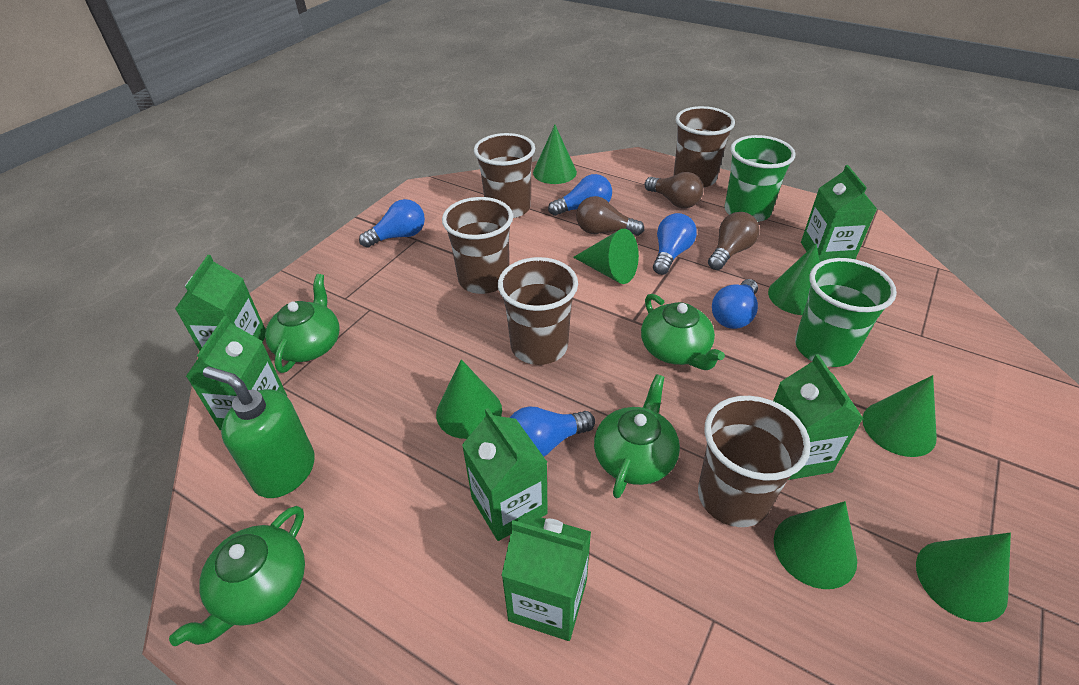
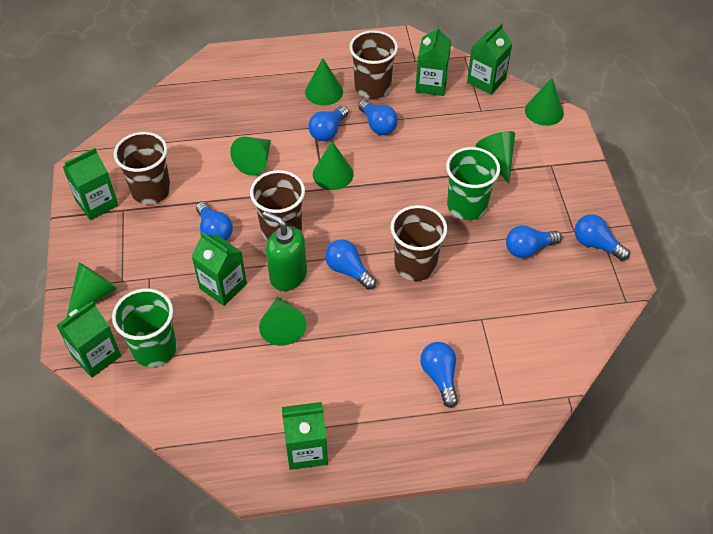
blue light bulb: 5 -> 7
brown cup: 5 -> 4
brown light bulb: 3 -> 0
green teapot: 4 -> 0

